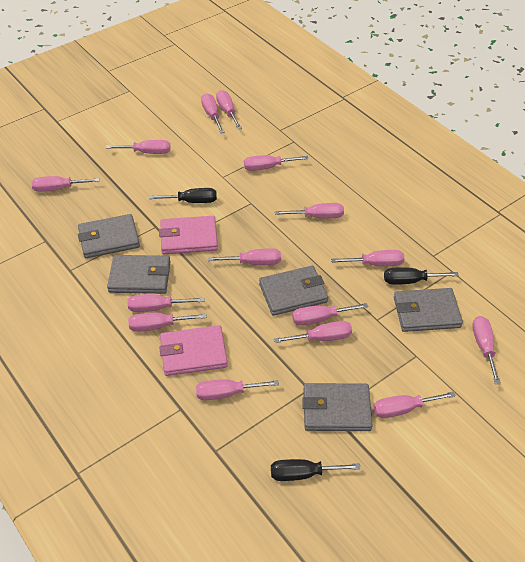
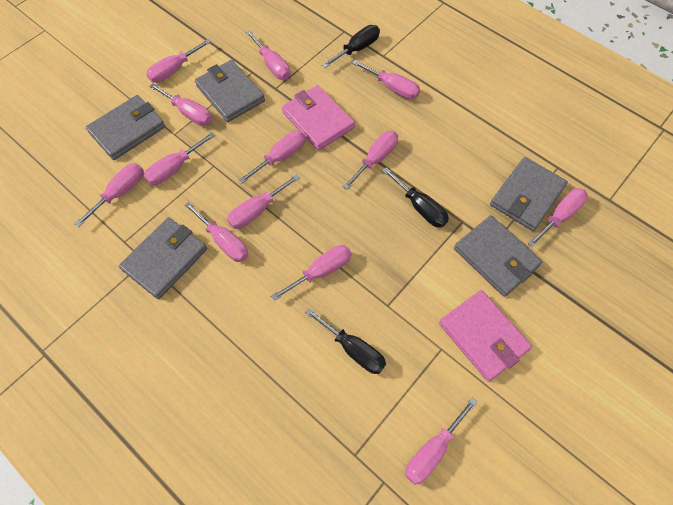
pink screwdriver: 15 -> 13

